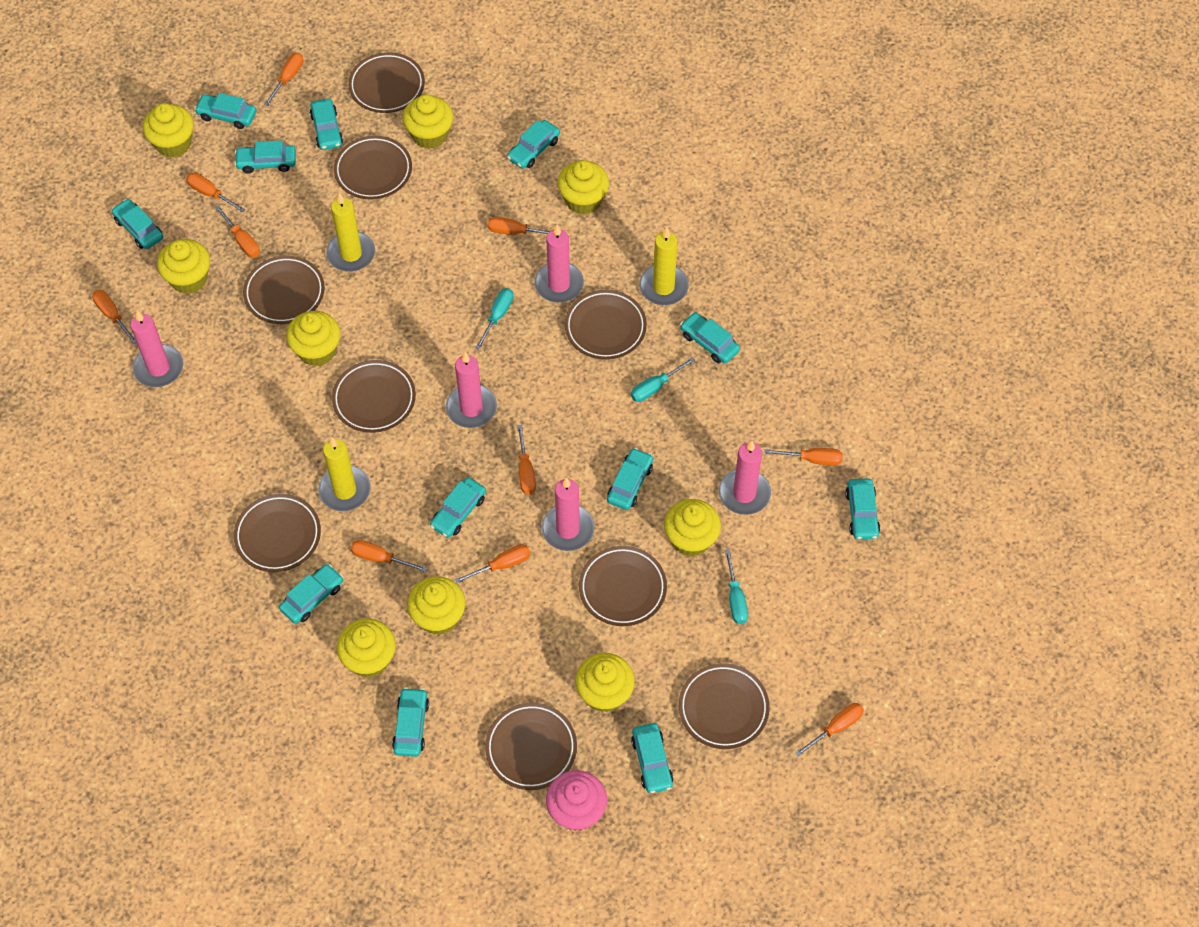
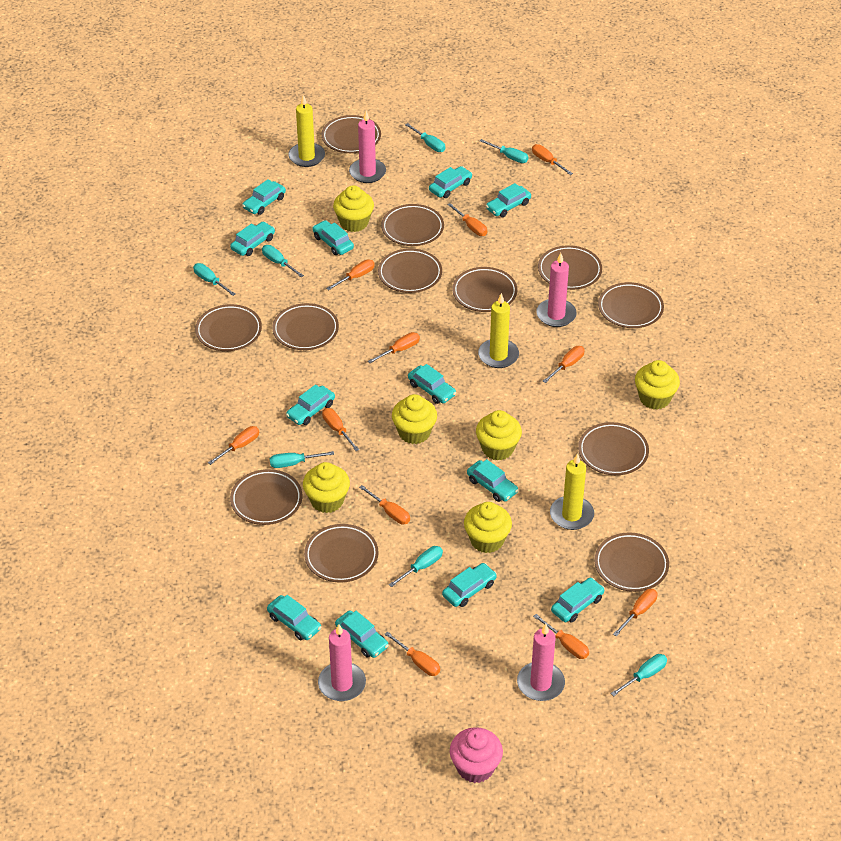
brown plate: 9 -> 12
orange screwdriver: 10 -> 11
pink candle: 5 -> 4
turquoise screwdriver: 3 -> 7
yellow cupcake: 9 -> 6

